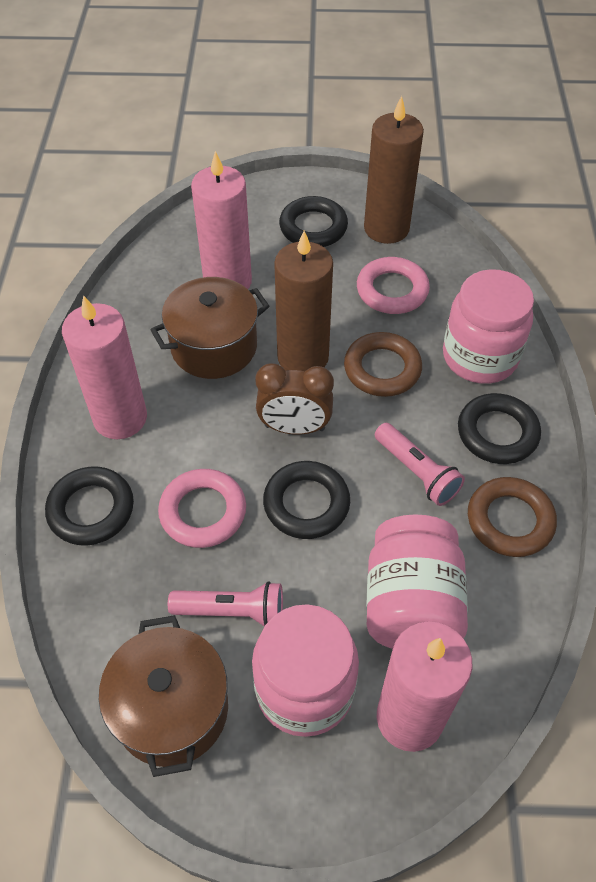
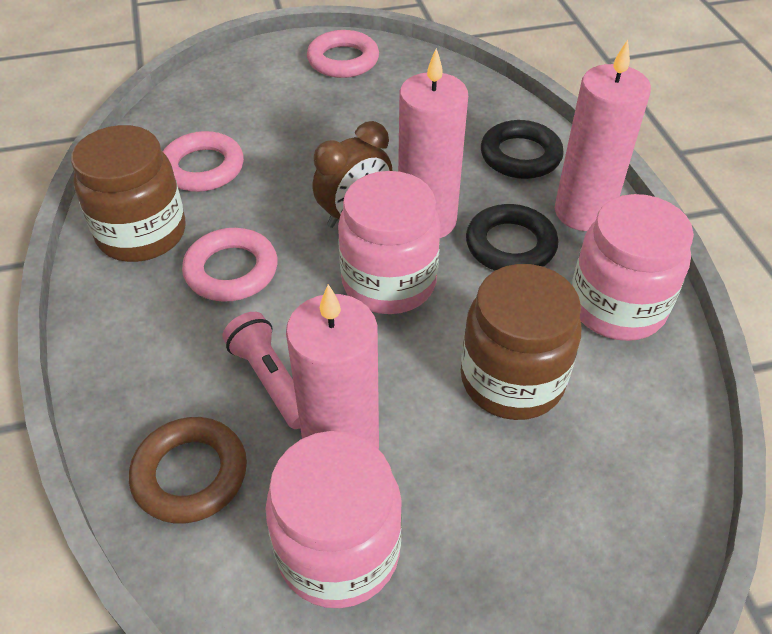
black ring: 4 -> 2
brown candle: 2 -> 0
brown jar: 0 -> 2
brown pot: 2 -> 0
brown ring: 2 -> 1
pink flashlight: 2 -> 1
pink ring: 2 -> 3

